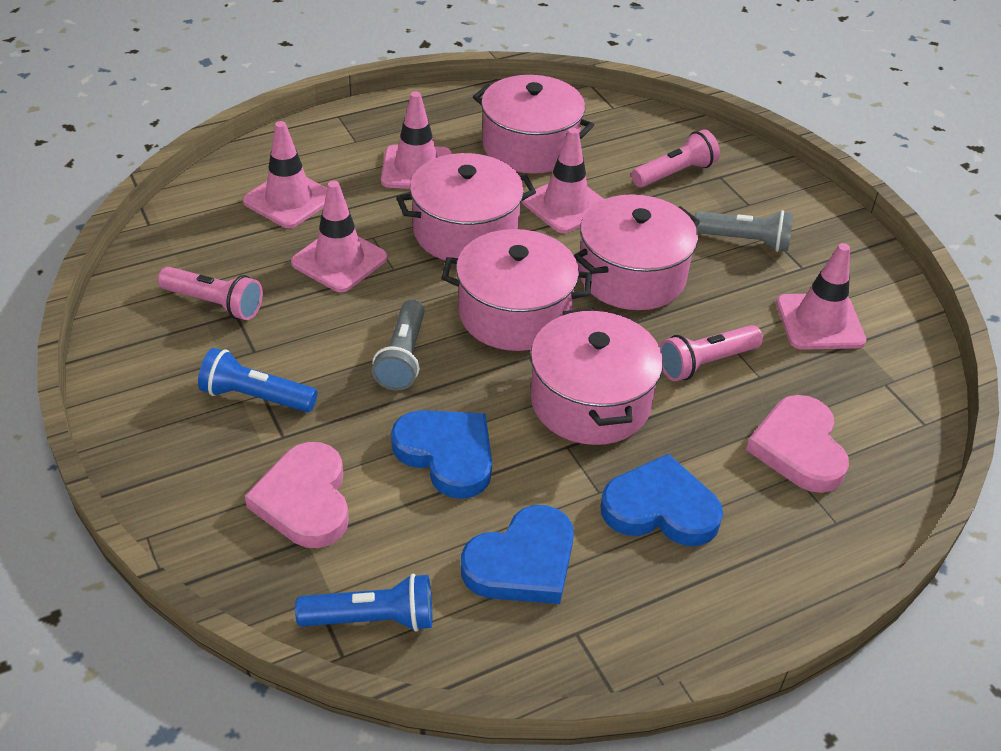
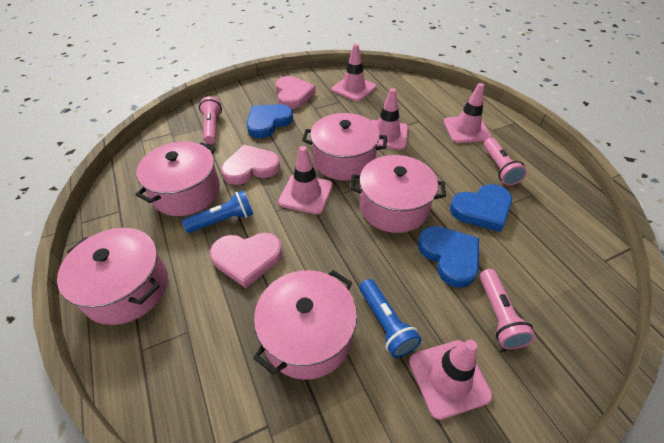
grey flashlight: 2 -> 0
pink heart: 2 -> 3

